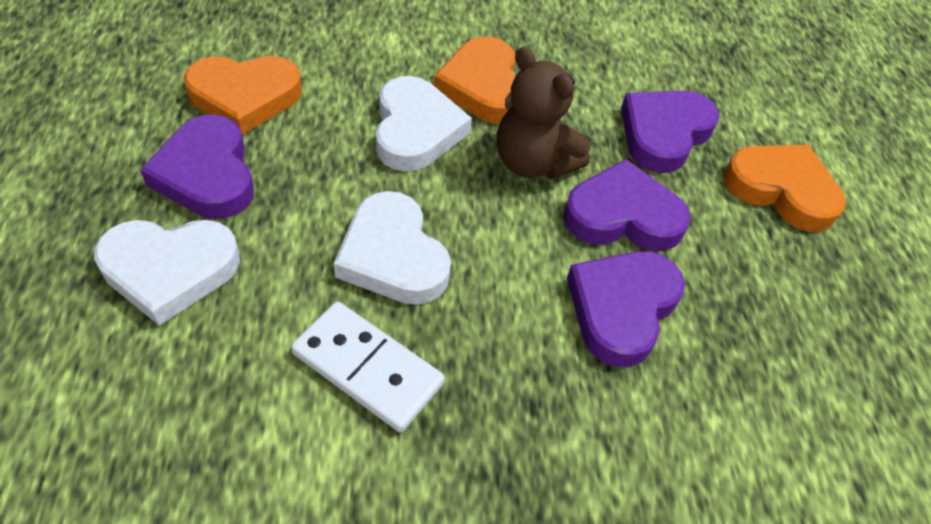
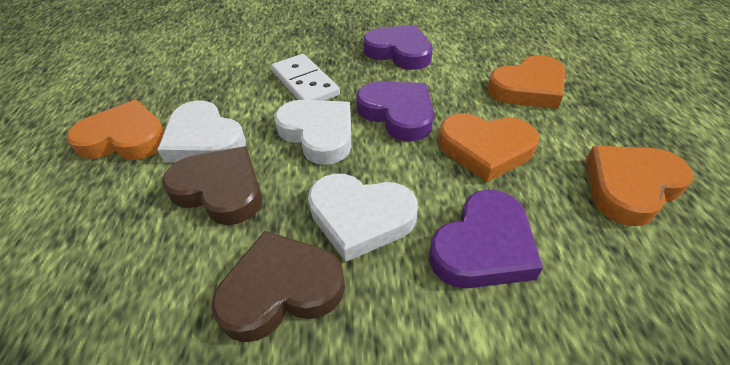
brown heart: 0 -> 2
brown teddy bear: 1 -> 0
orange heart: 3 -> 4
purple heart: 4 -> 3

